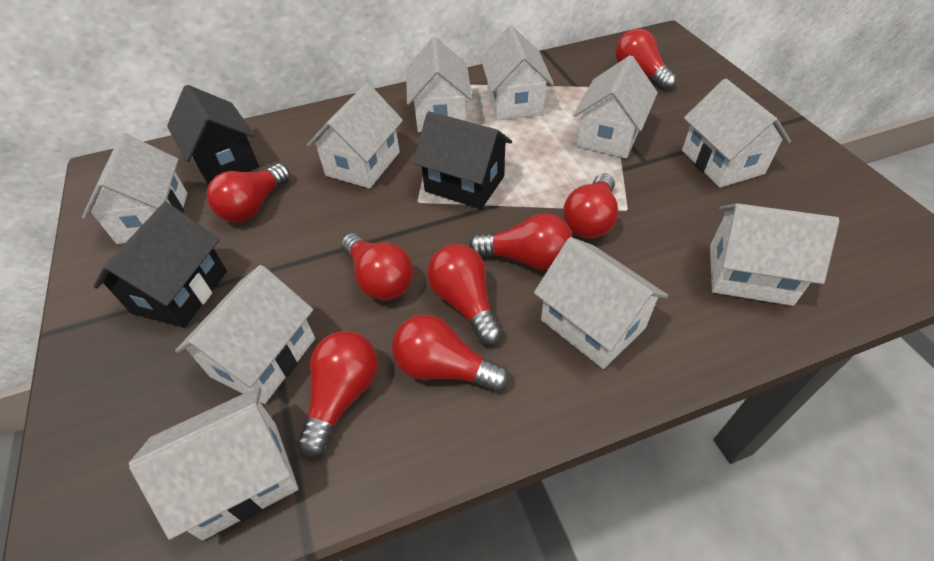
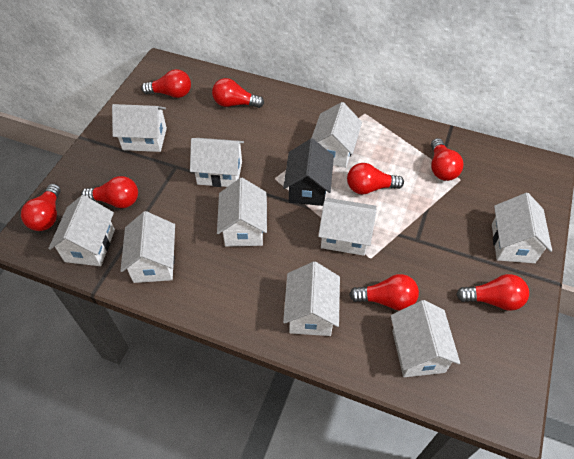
black house: 3 -> 1

